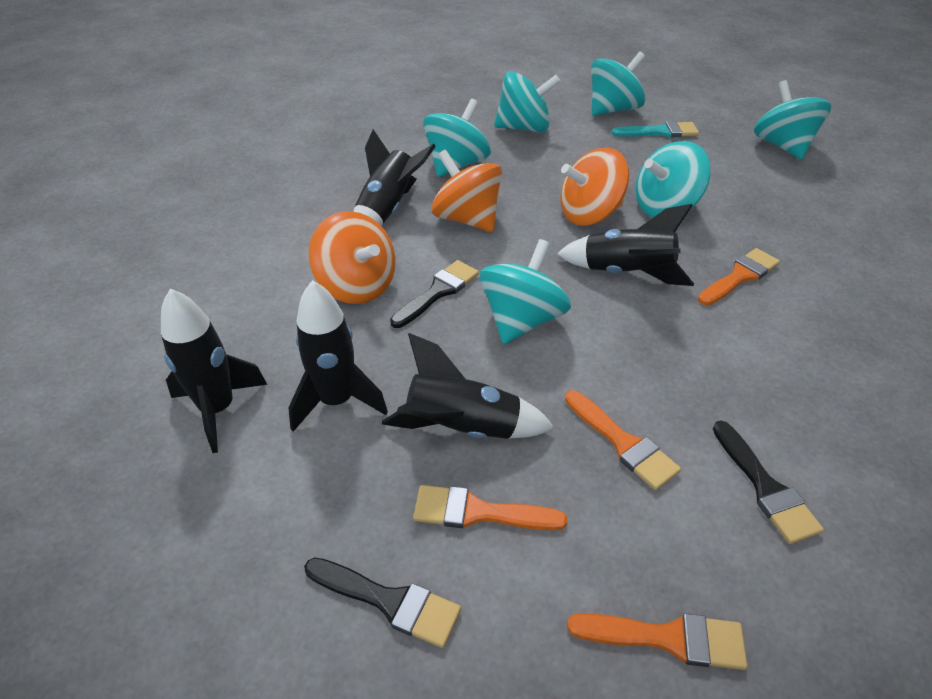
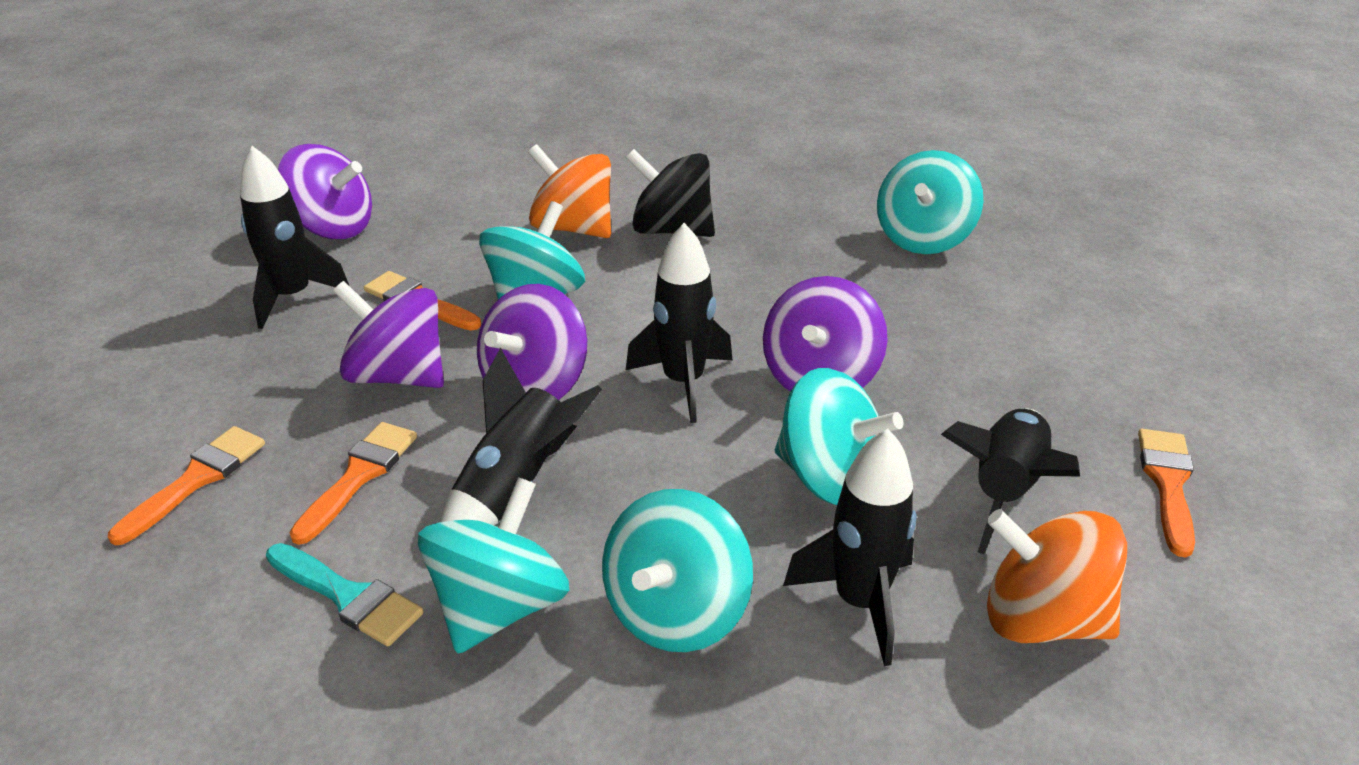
black brush: 3 -> 0
black spinning top: 0 -> 1
orange spinning top: 3 -> 2
purple spinning top: 0 -> 4
turquoise spinning top: 6 -> 5

